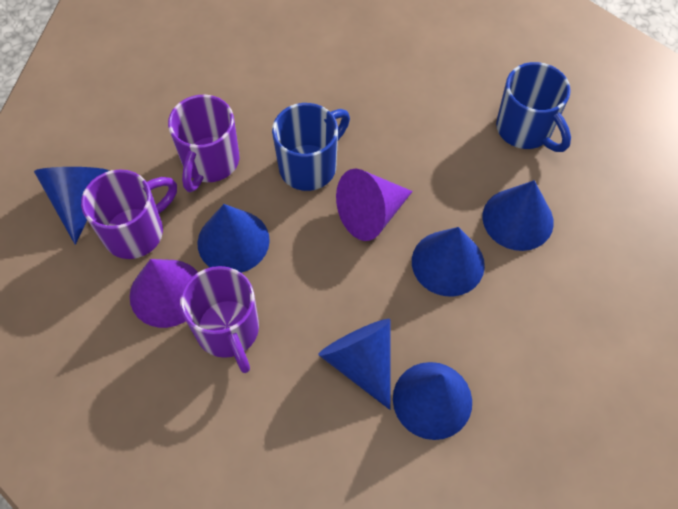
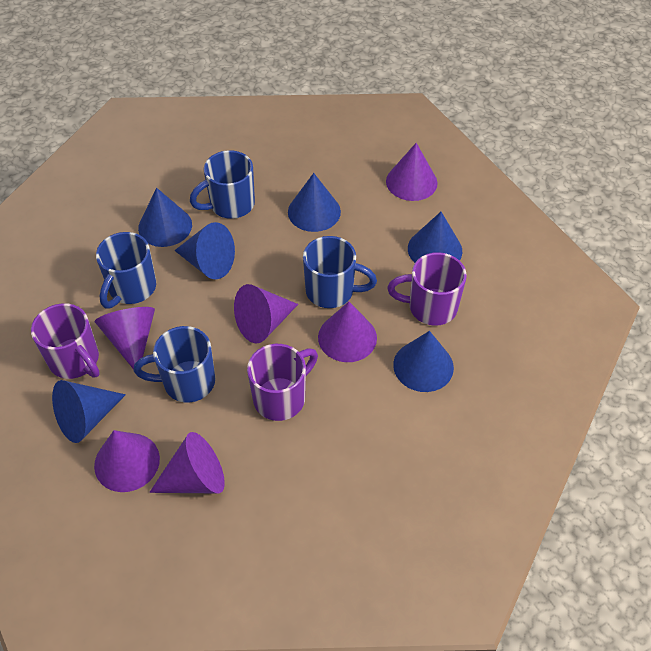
blue mug: 2 -> 4
purple cone: 2 -> 6

